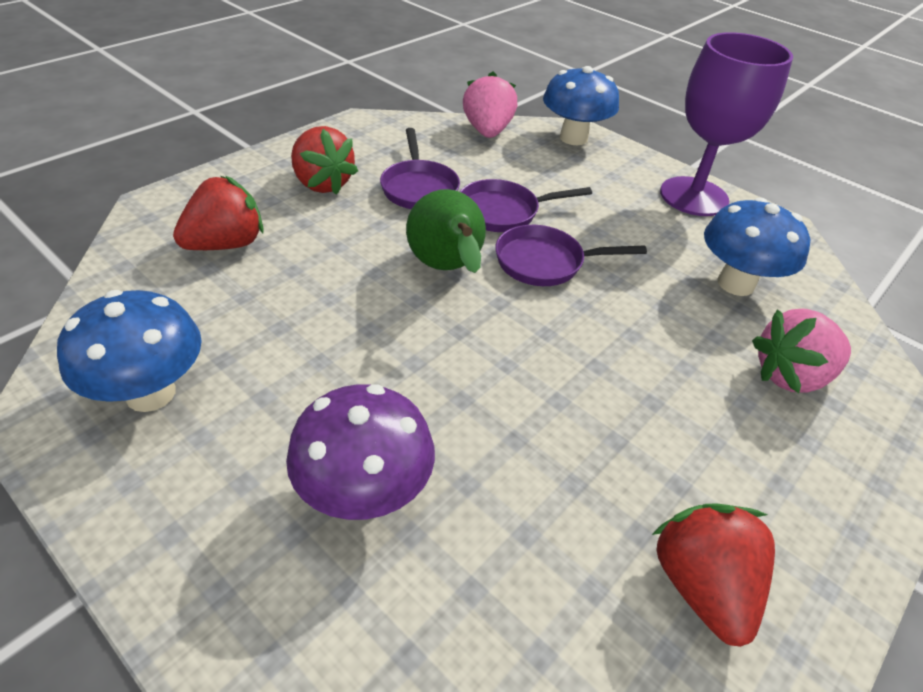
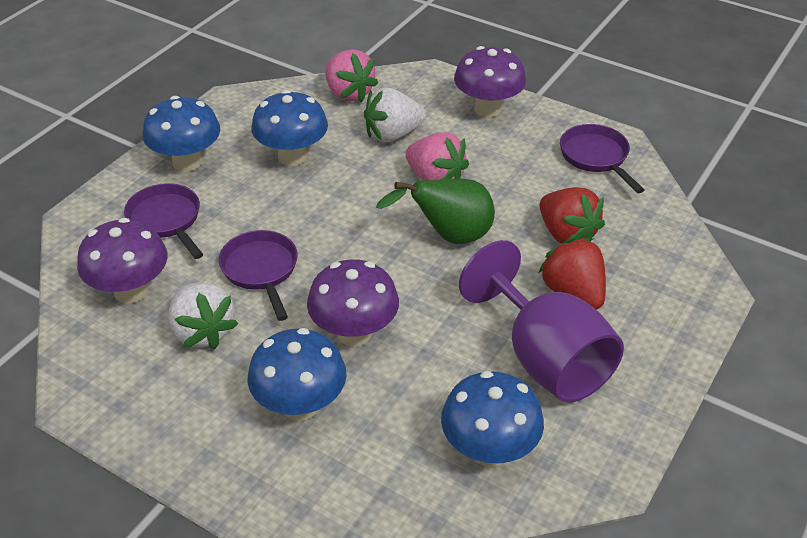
blue mushroom: 3 -> 4
purple mushroom: 1 -> 3
red strawberry: 3 -> 2
white strawberry: 0 -> 2

